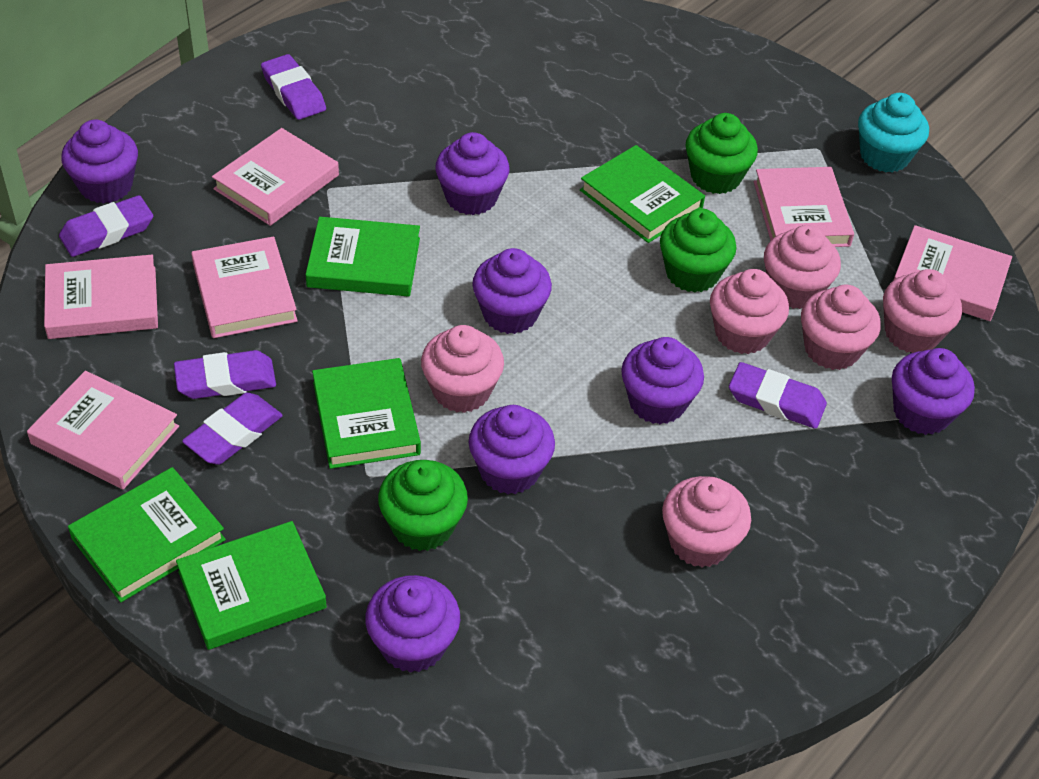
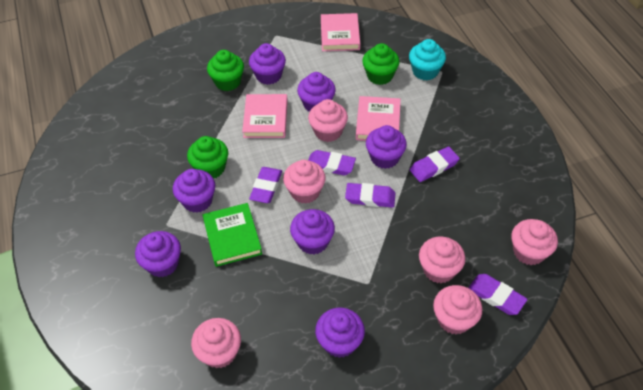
green book: 5 -> 1
pink book: 6 -> 3

